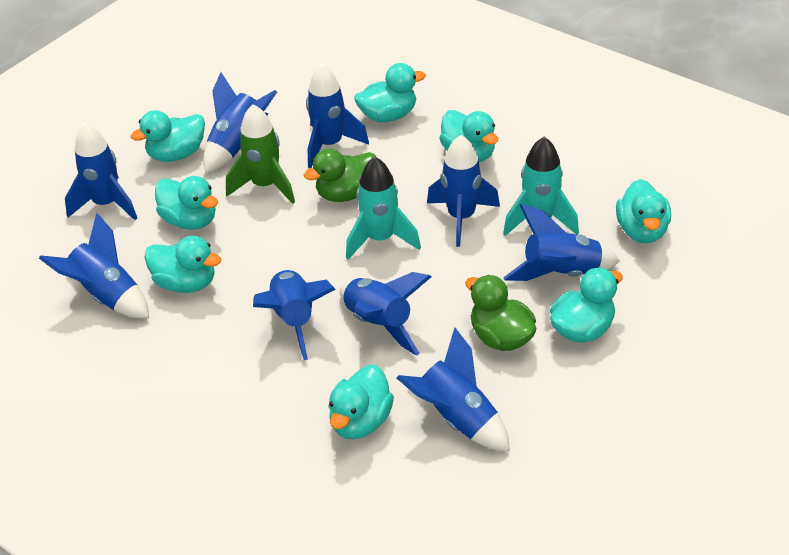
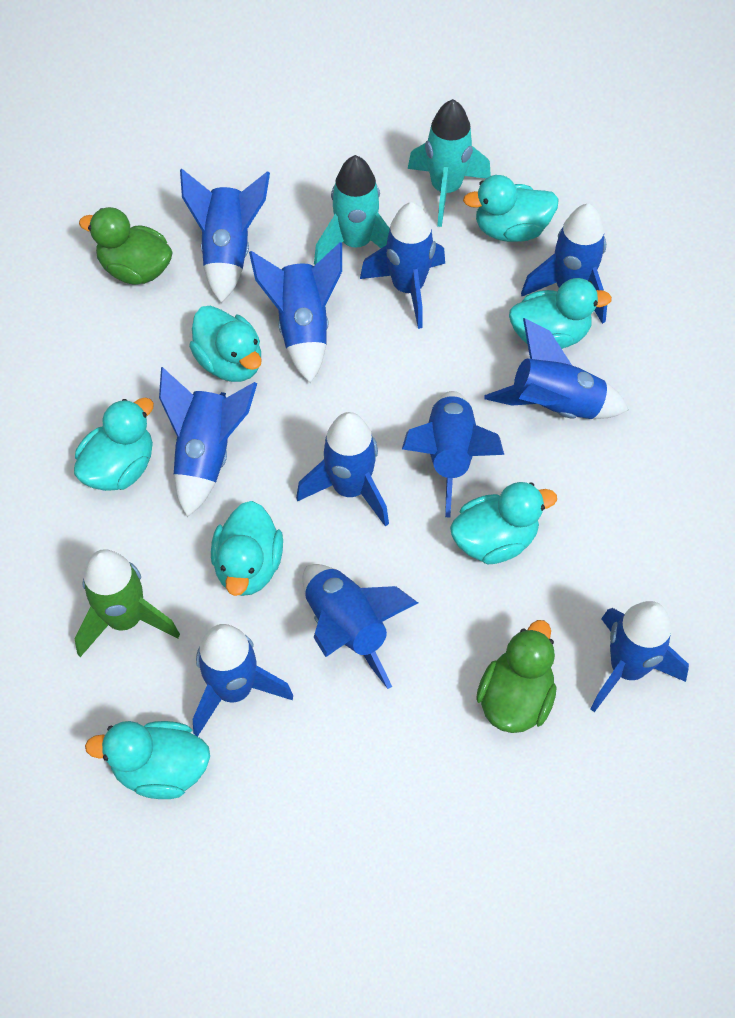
blue rocket: 9 -> 11
turquoise duck: 8 -> 7

